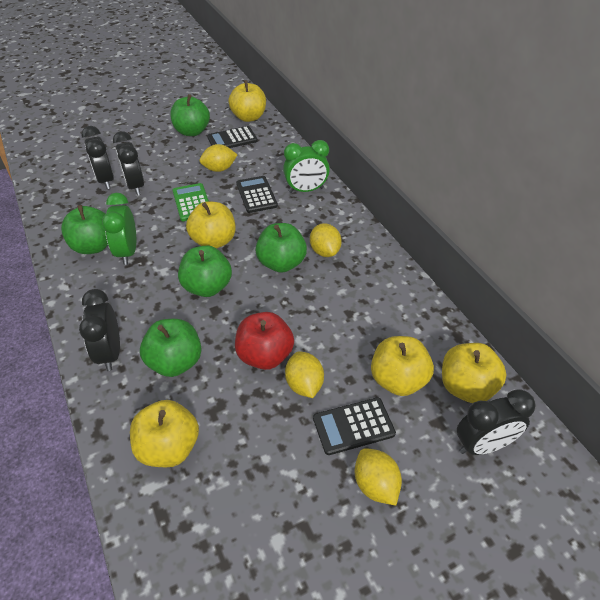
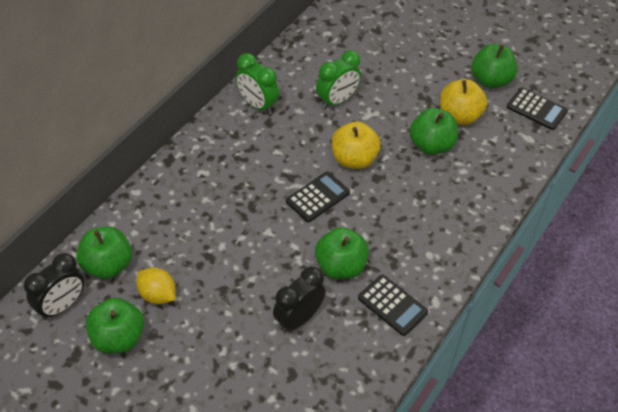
black clock: 4 -> 2
green calculator: 1 -> 0
red apple: 1 -> 0
yellow apple: 5 -> 2
yellow lemon: 4 -> 1

